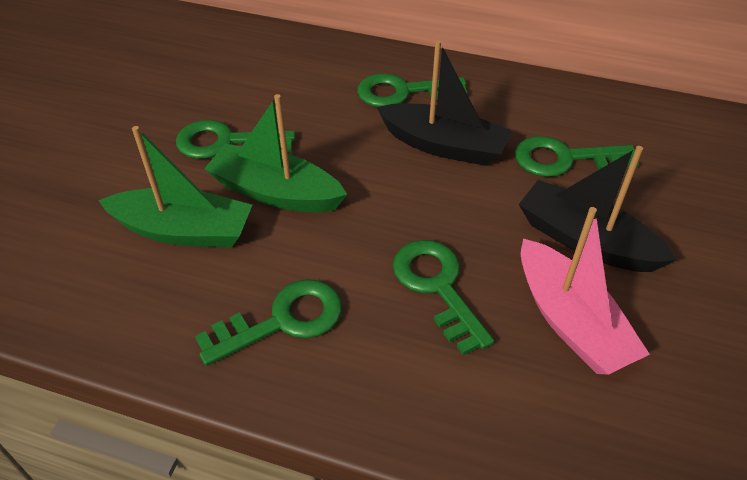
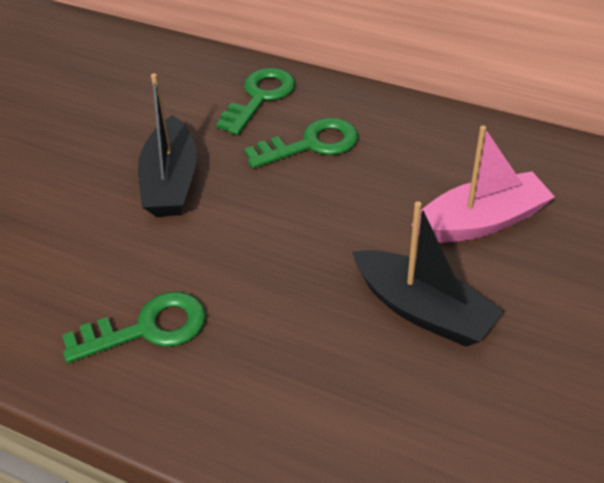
green boat: 2 -> 0
green key: 5 -> 3

